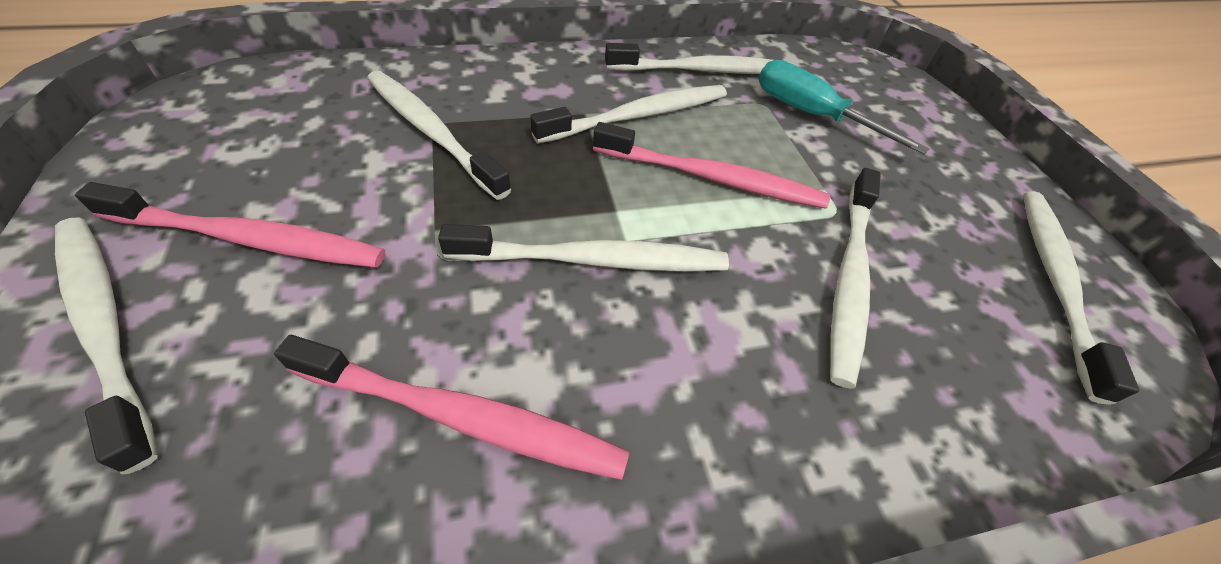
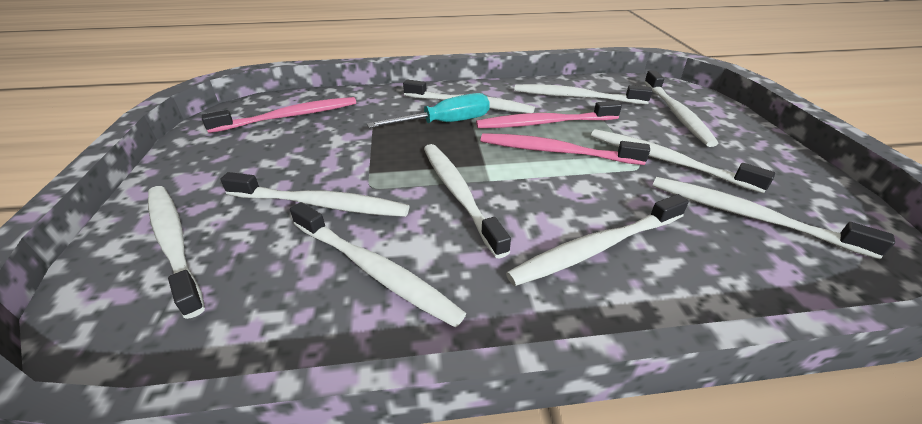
white toothbrush: 7 -> 10

